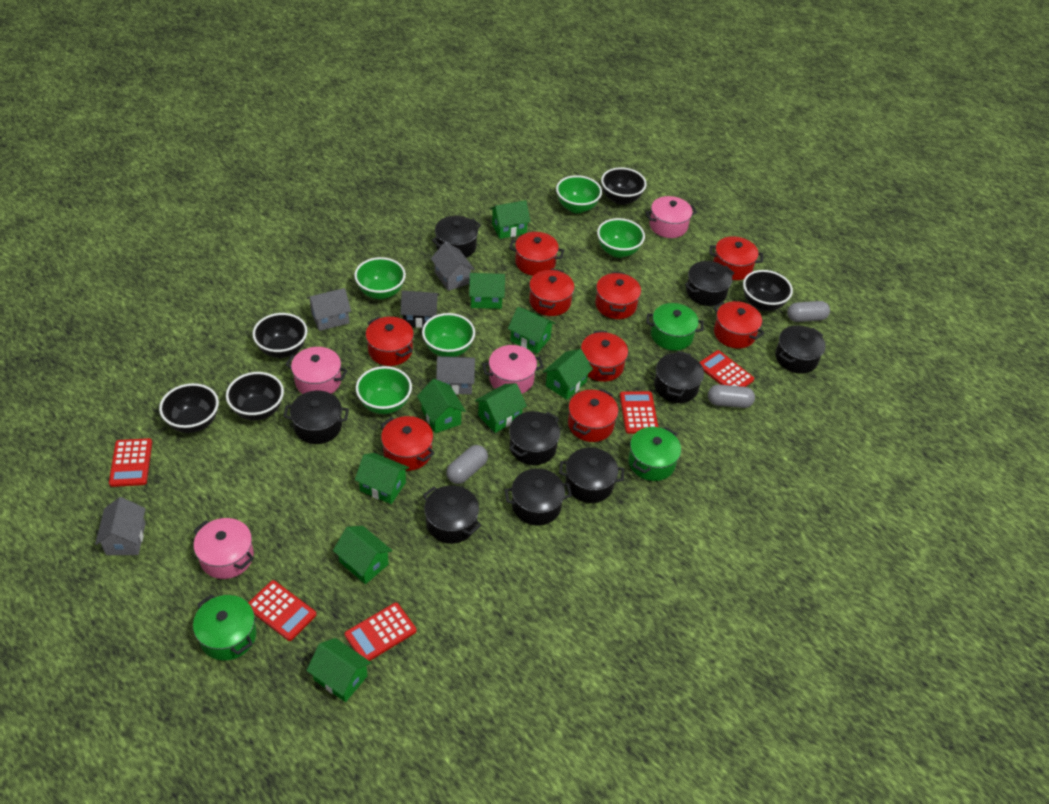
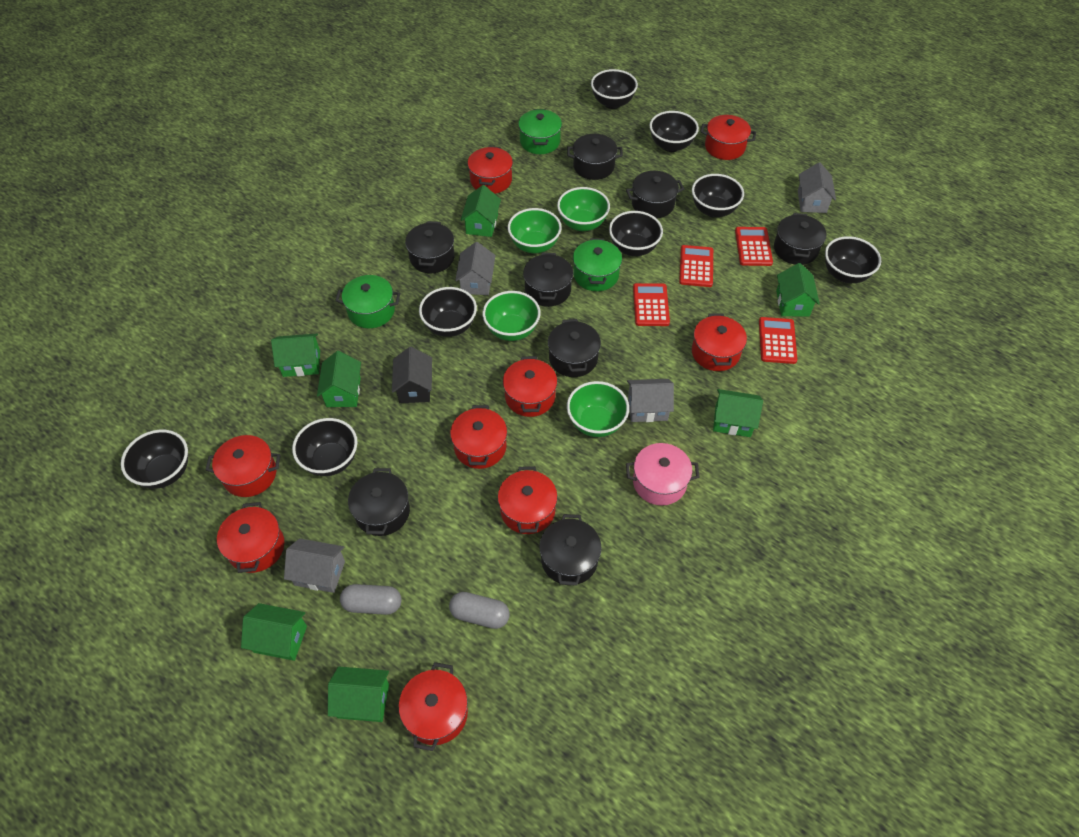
black bowl: 5 -> 8
black pot: 9 -> 8
green bowl: 5 -> 4
green house: 9 -> 7
grey capsule: 3 -> 2
pink pot: 4 -> 1
red calculator: 5 -> 4

